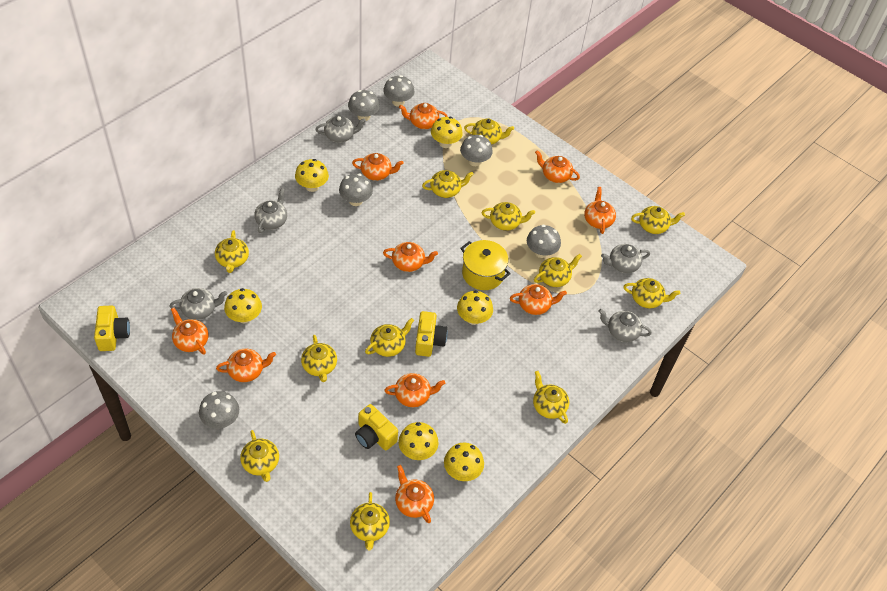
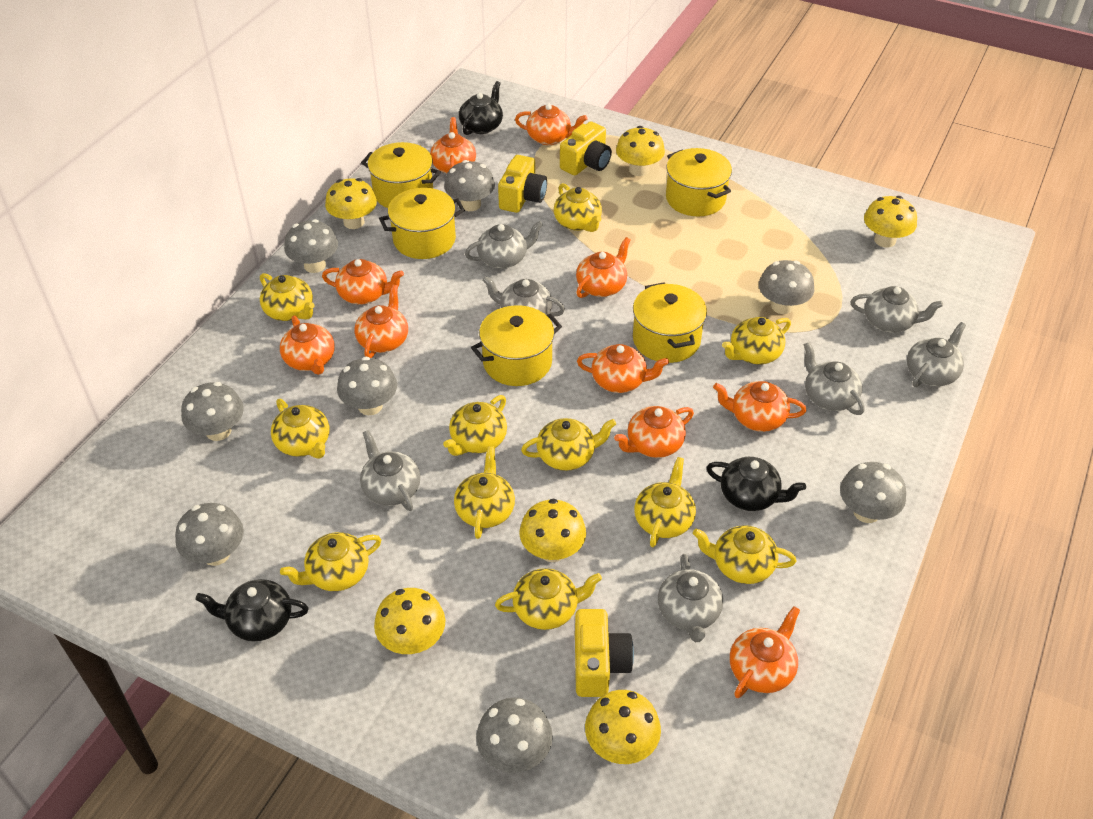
black teapot: 0 -> 3
grey mushroom: 6 -> 8
grey teapot: 5 -> 7
yellow pot: 1 -> 5
yellow teapot: 12 -> 11

